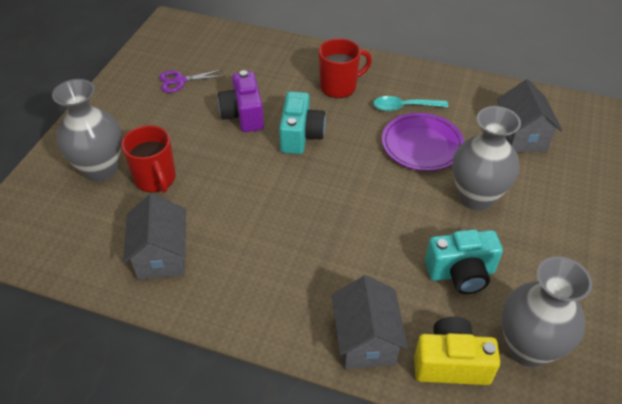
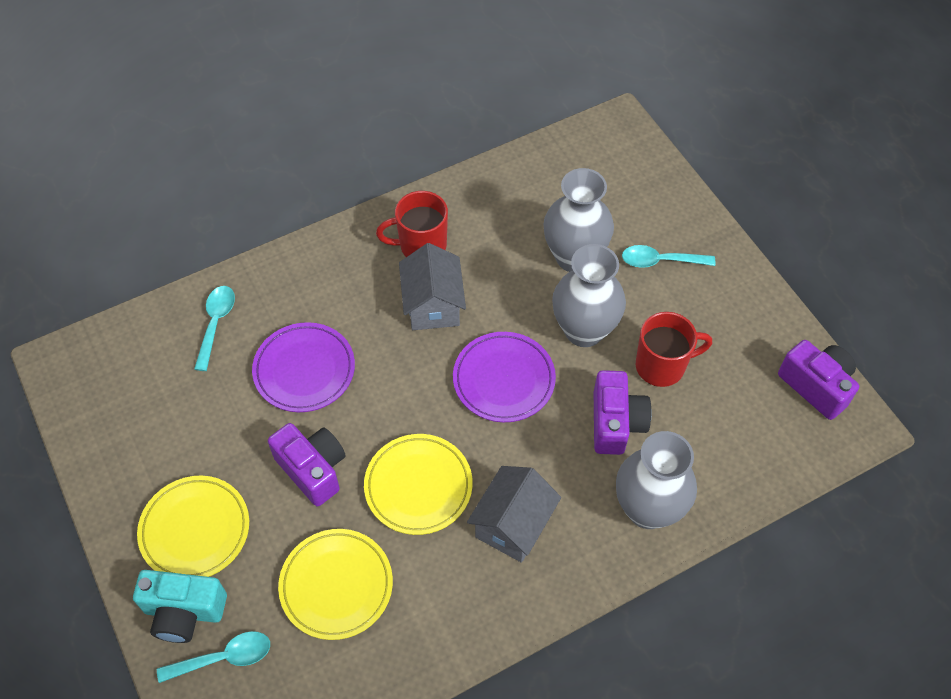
grey house: 3 -> 2
purple camera: 1 -> 3
purple plate: 1 -> 2
purple scissors: 1 -> 0
turquoise camera: 2 -> 1
turquoise spoon: 1 -> 3
yellow camera: 1 -> 0
yellow plate: 0 -> 3

